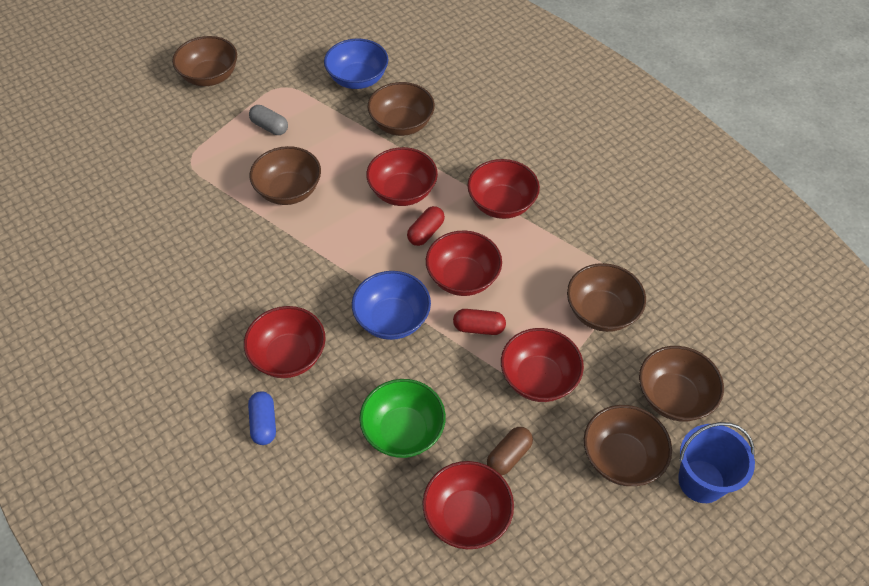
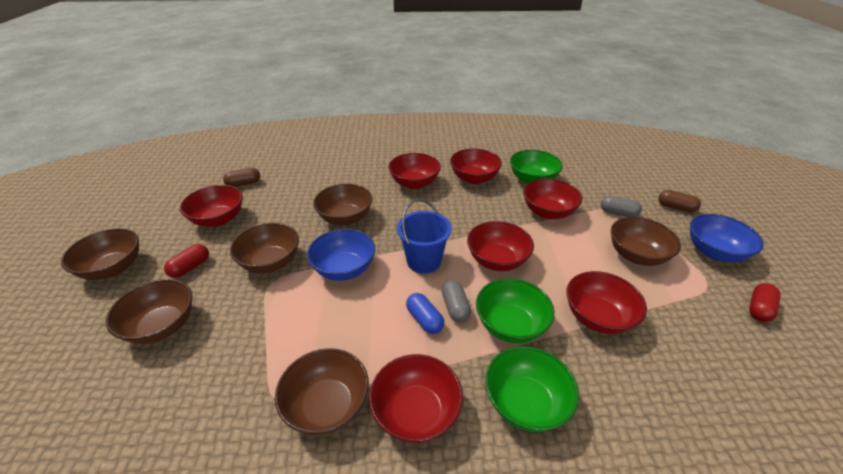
brown capsule: 1 -> 2
green bowl: 1 -> 3
grey capsule: 1 -> 2
red bowl: 6 -> 7

